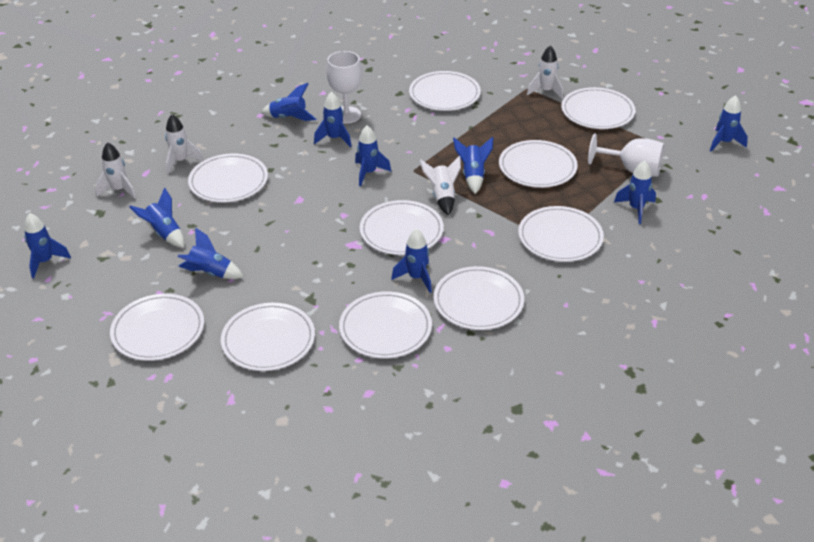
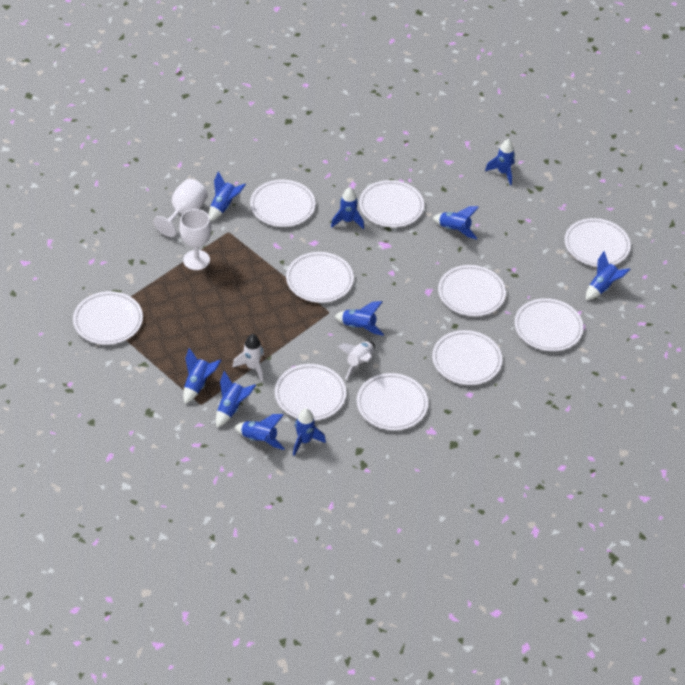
white rocket: 4 -> 2

